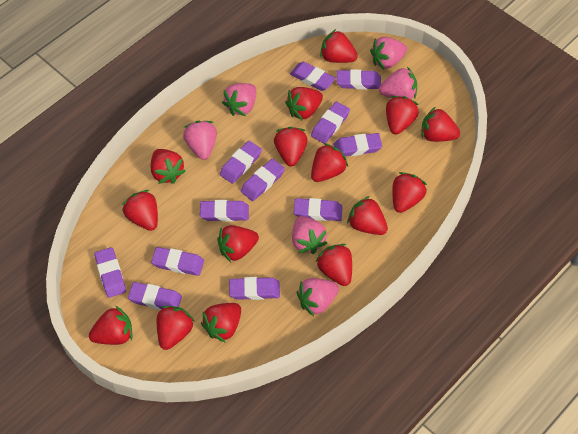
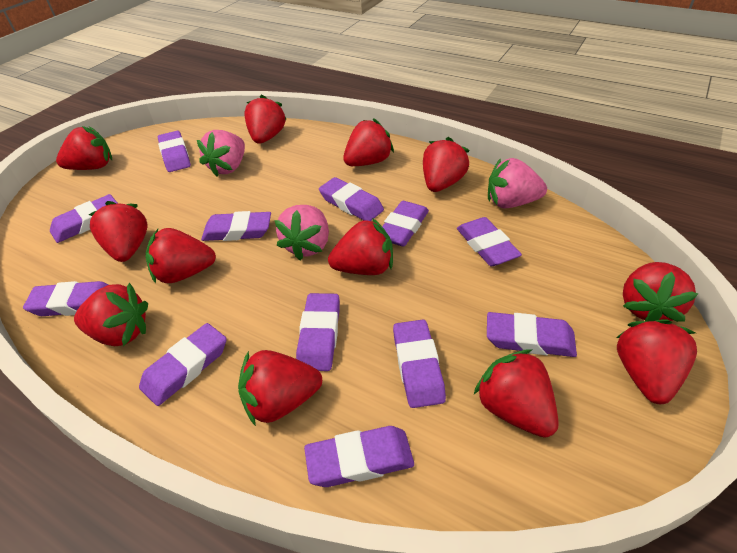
pink strawberry: 6 -> 3
red strawberry: 15 -> 12

